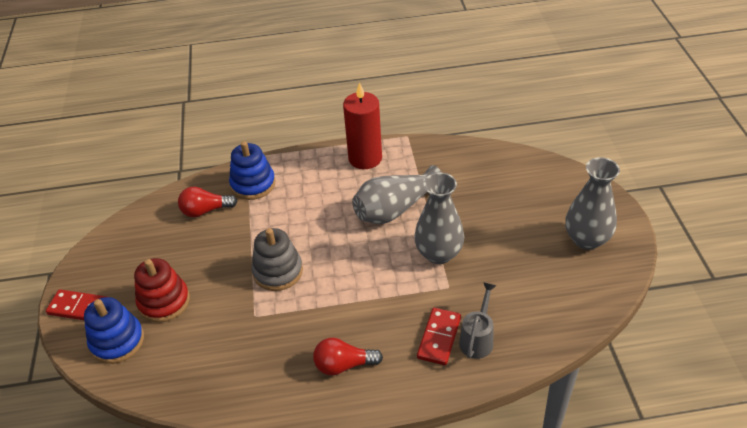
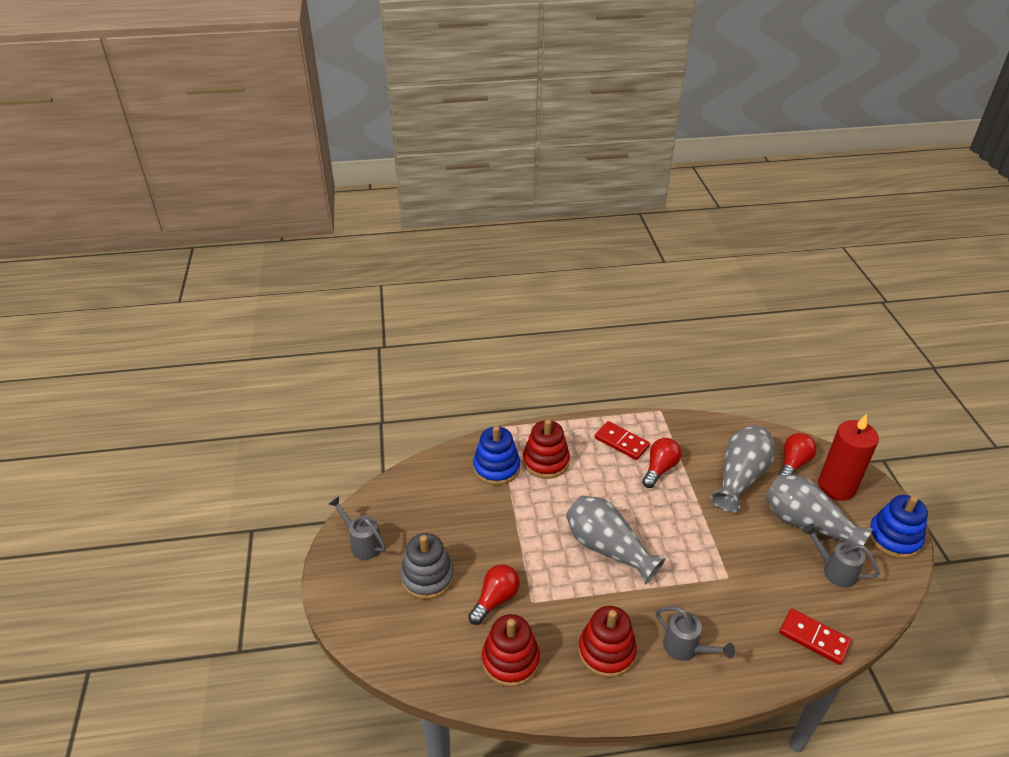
grey watering can: 1 -> 3
red light bulb: 2 -> 3
red stacking toy: 1 -> 3

